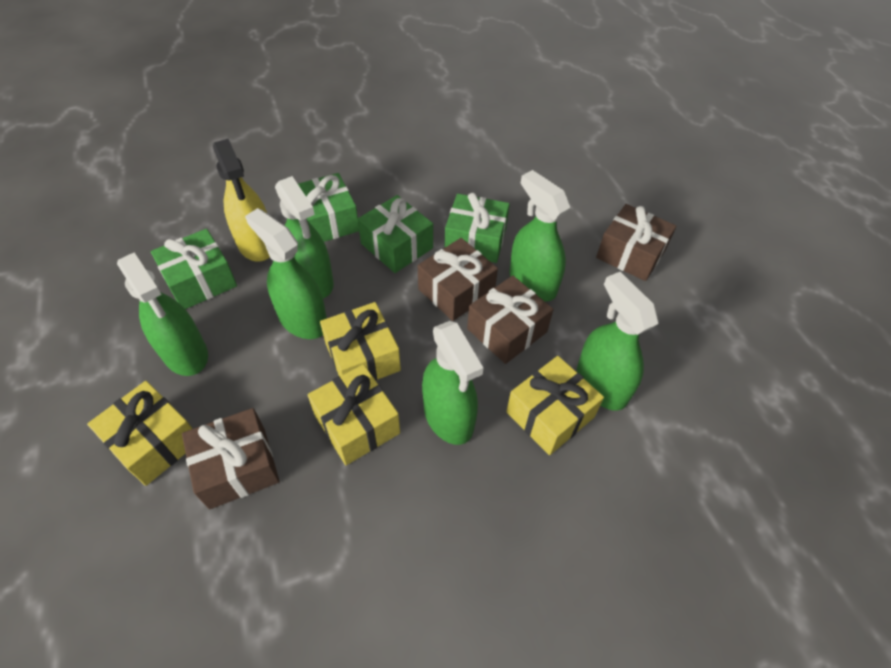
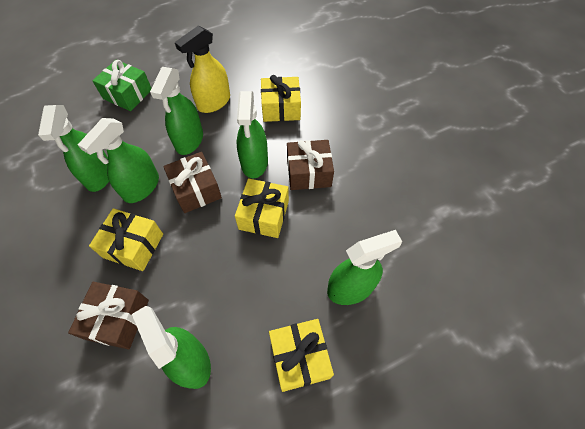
brown gift: 4 -> 3
green gift: 4 -> 1

